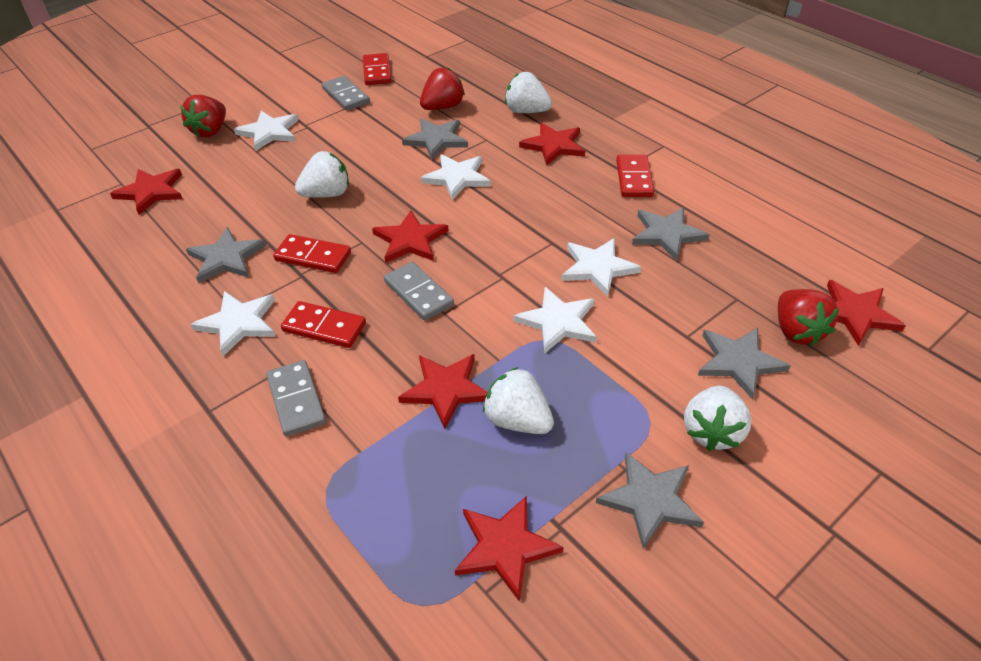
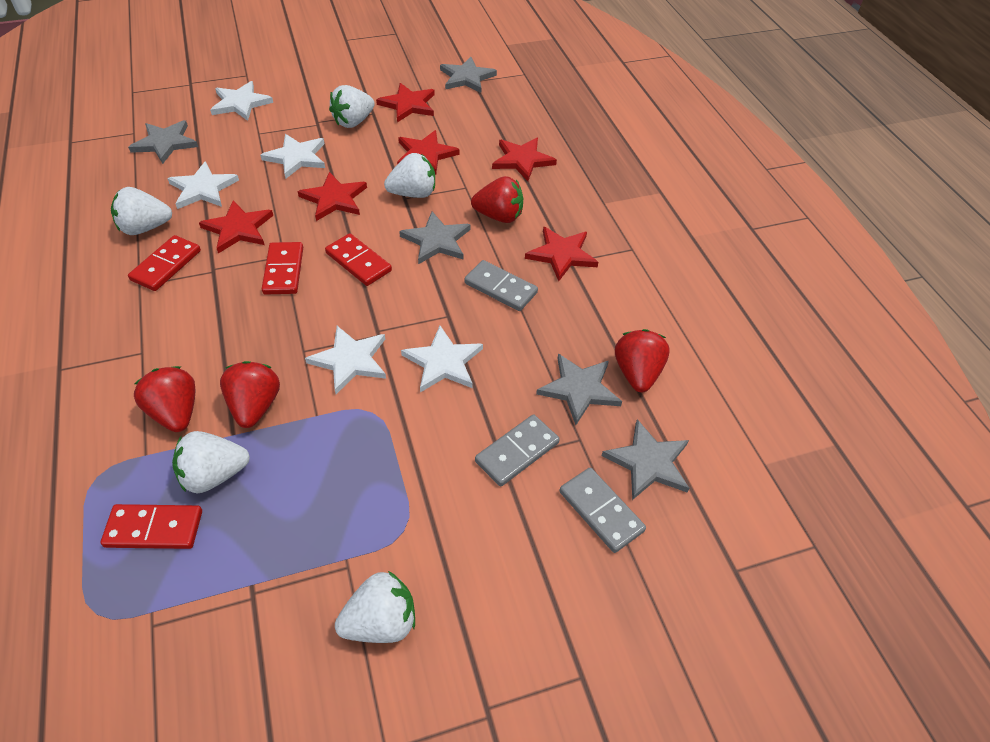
red strawberry: 3 -> 4
white strawberry: 4 -> 5

